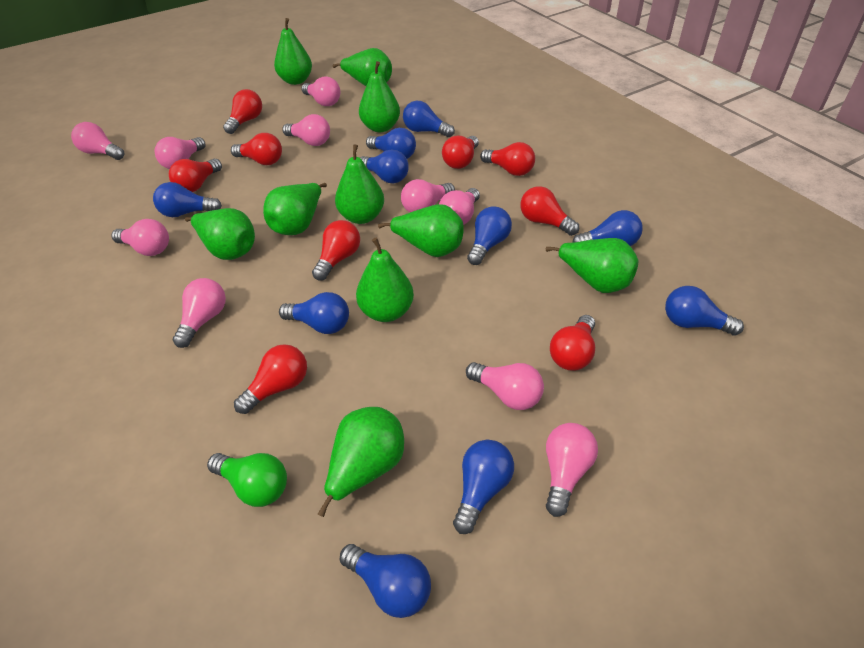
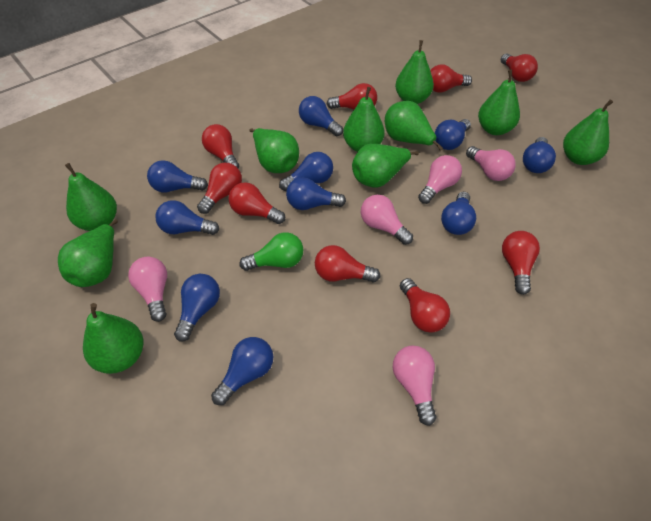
pink light bulb: 10 -> 5

